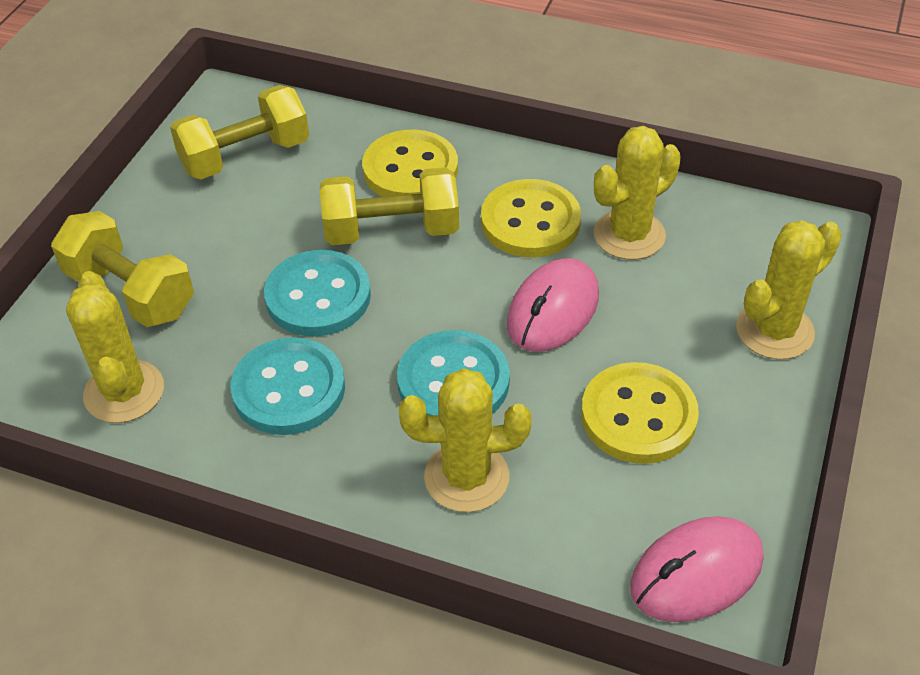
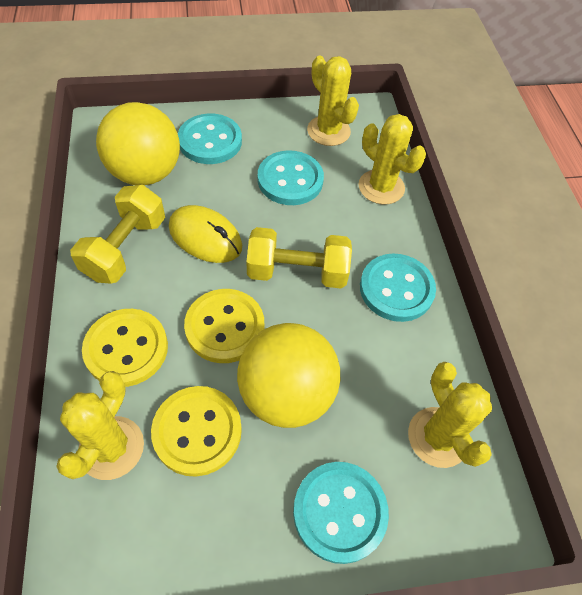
pink mouse: 2 -> 0
turquoise button: 3 -> 4
yellow ball: 0 -> 2
yellow dumbbell: 3 -> 2
yellow mouse: 0 -> 1

